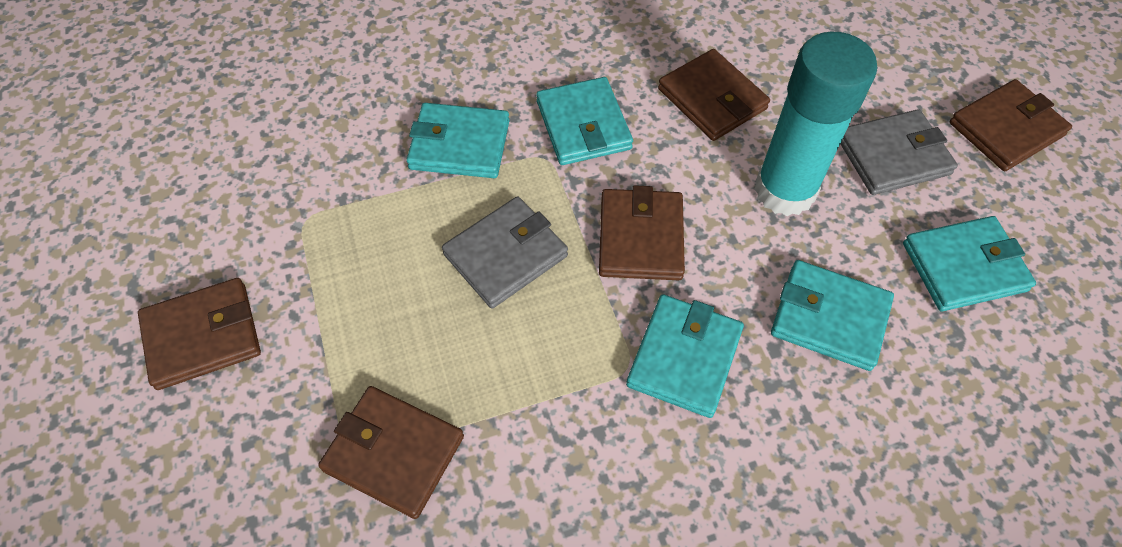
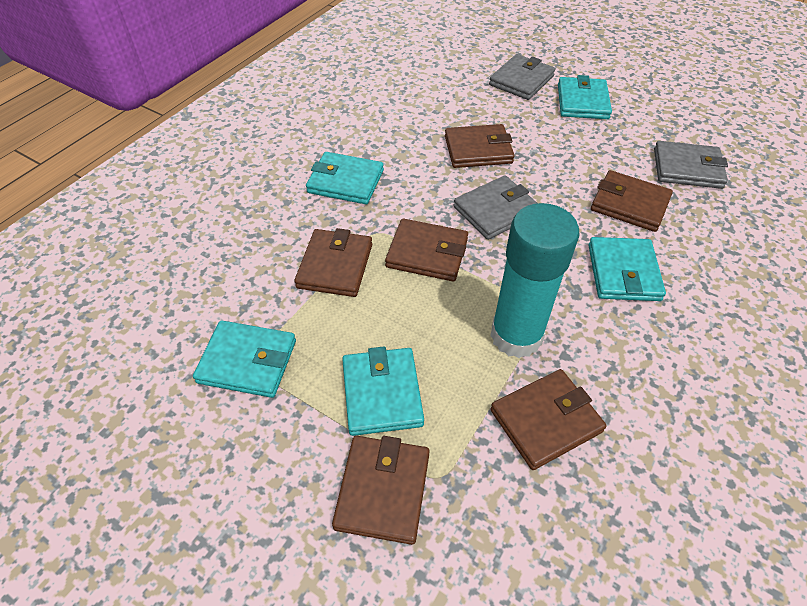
brown wallet: 5 -> 6
grey wallet: 2 -> 3

